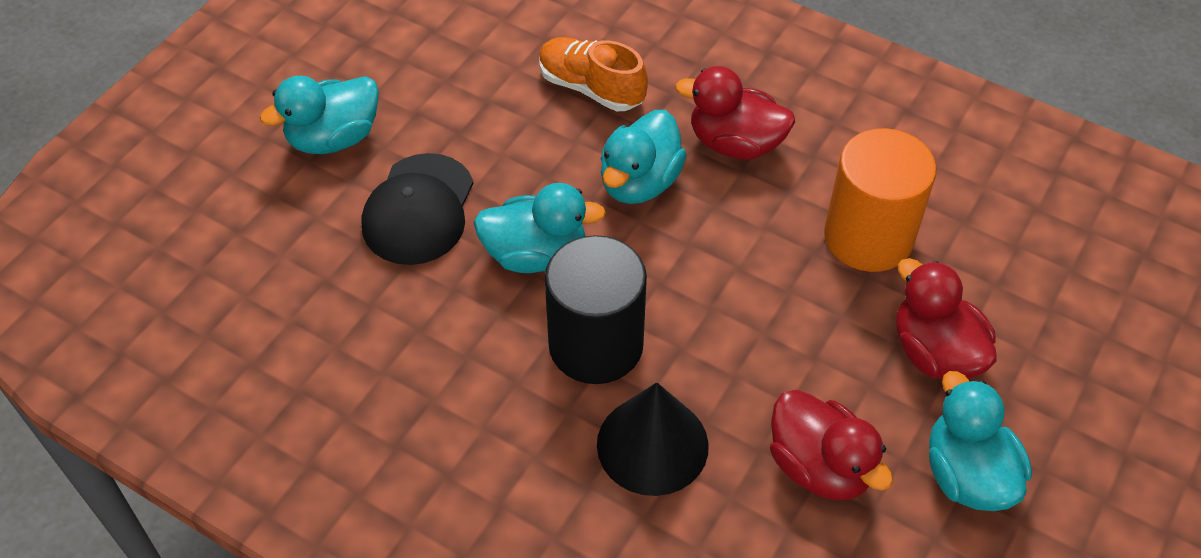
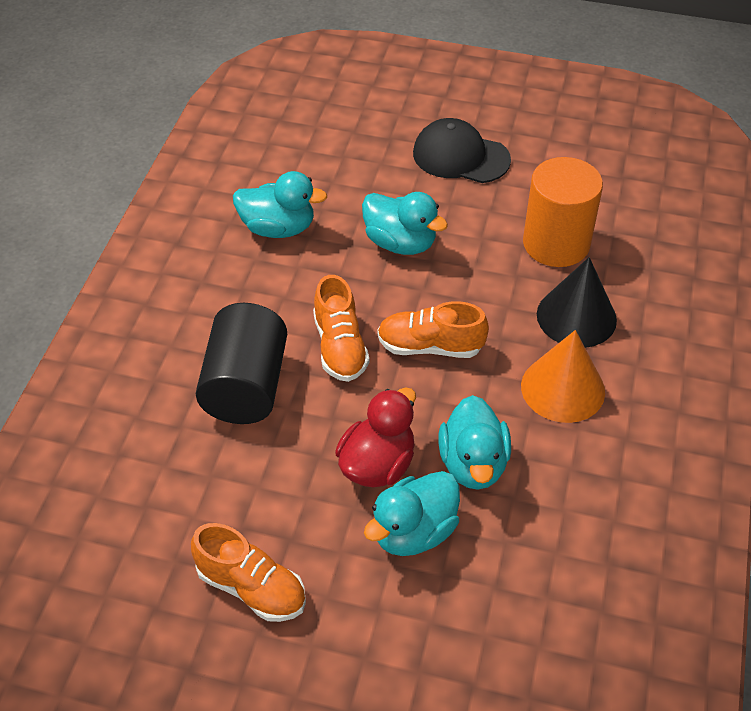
orange cone: 0 -> 1
orange shoe: 1 -> 3
red duck: 3 -> 1

